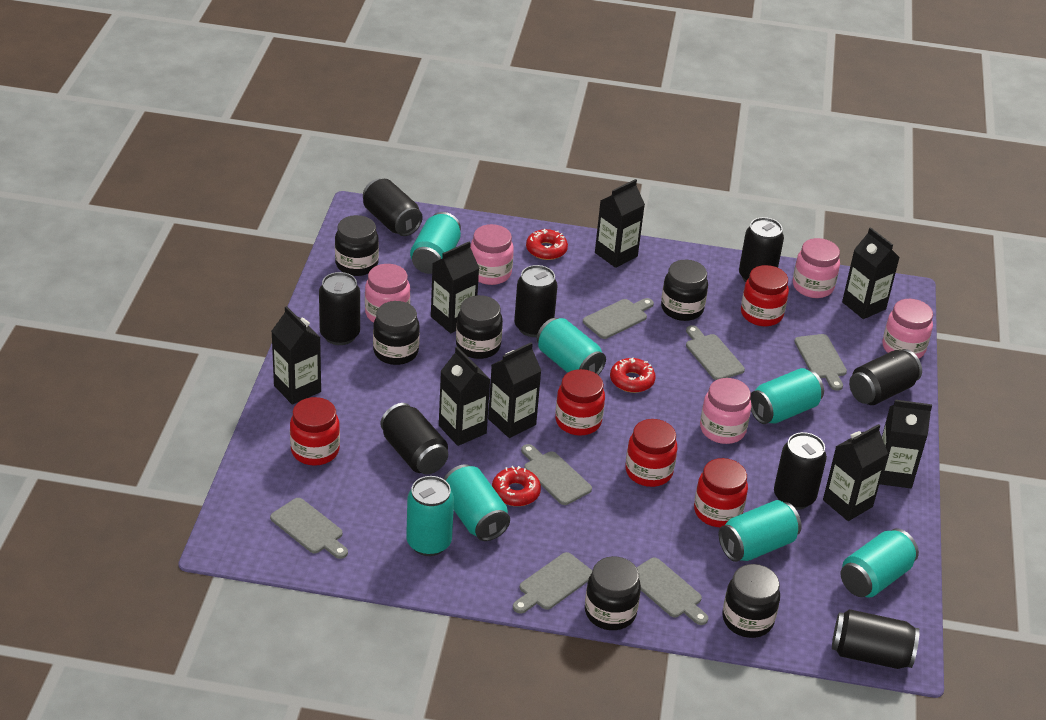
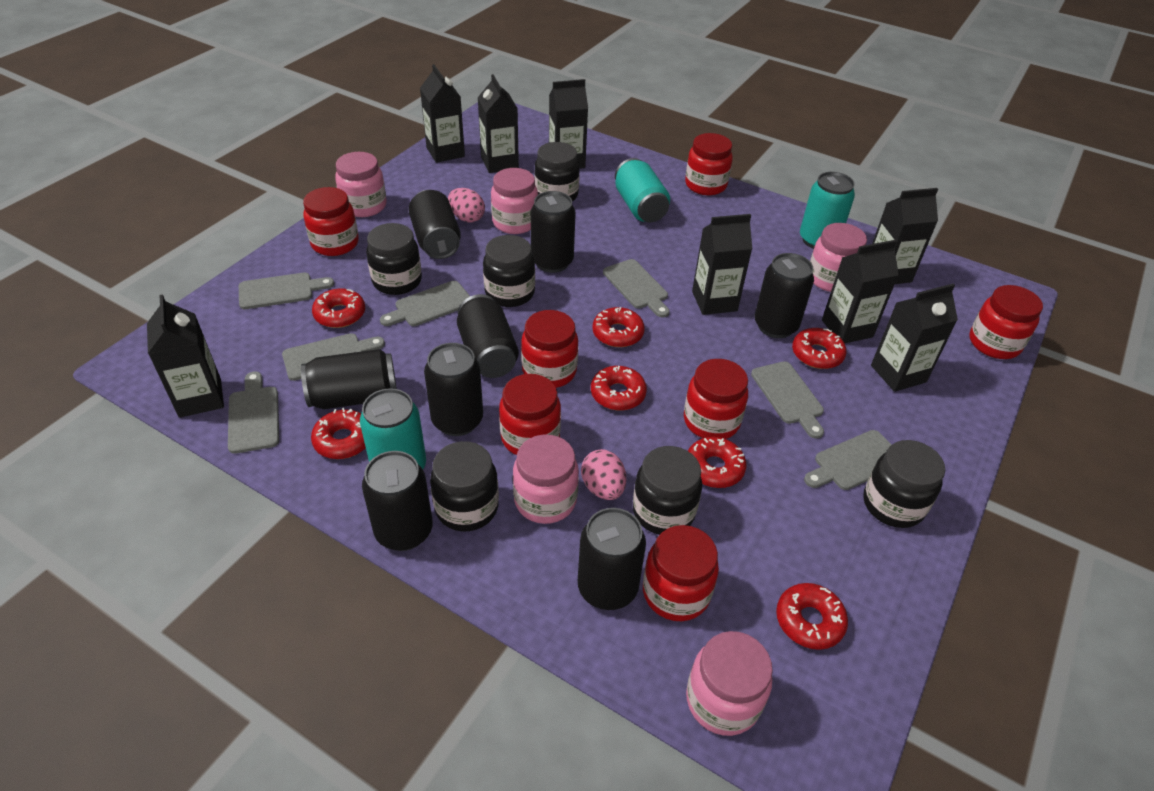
pink egg: 0 -> 2
red donut: 3 -> 7
red jar: 5 -> 7
turquoise can: 7 -> 3

